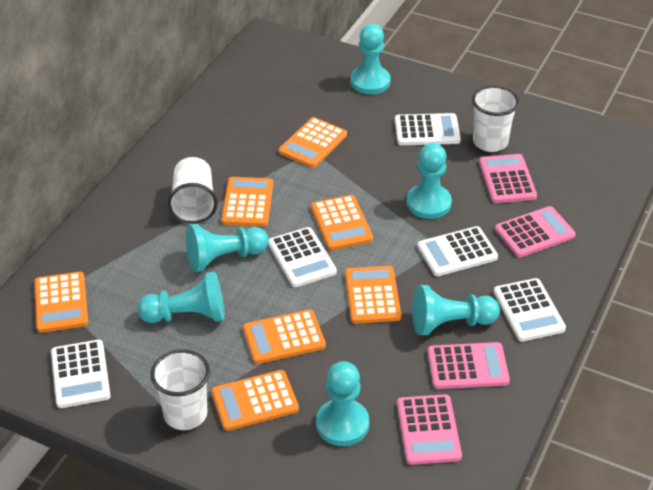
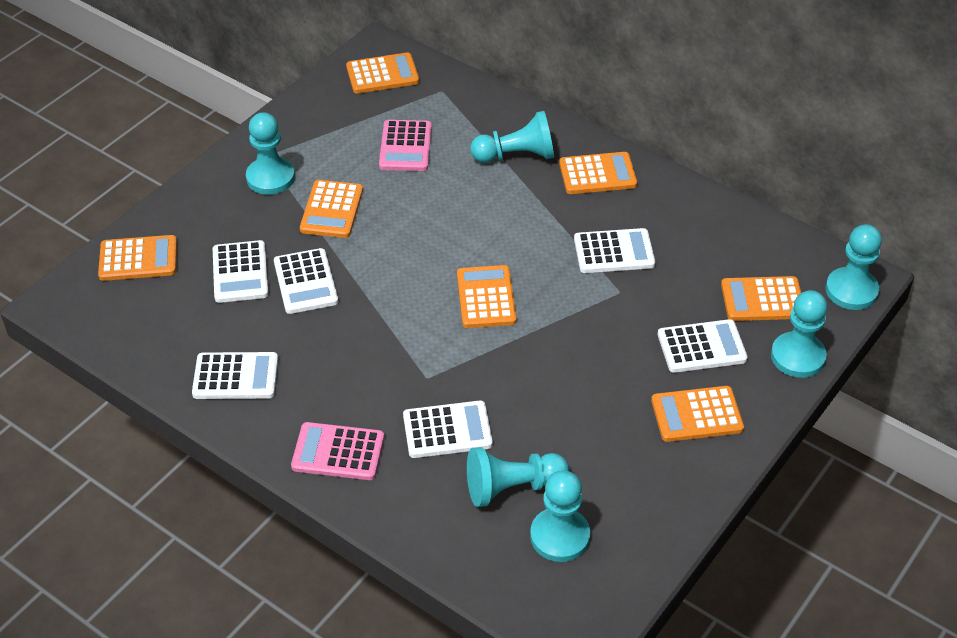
pink calculator: 4 -> 2
white calculator: 5 -> 6
white cup: 3 -> 0

